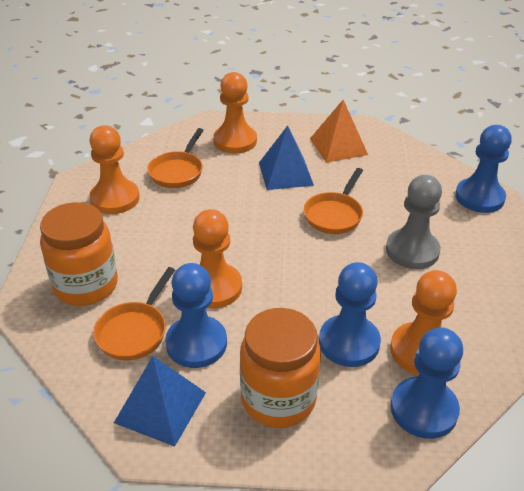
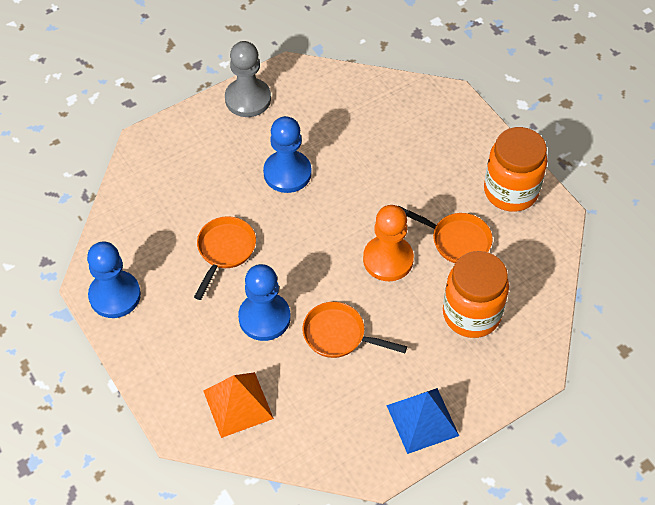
blue pawn: 4 -> 3
blue pyramid: 2 -> 1
orange pawn: 4 -> 1

